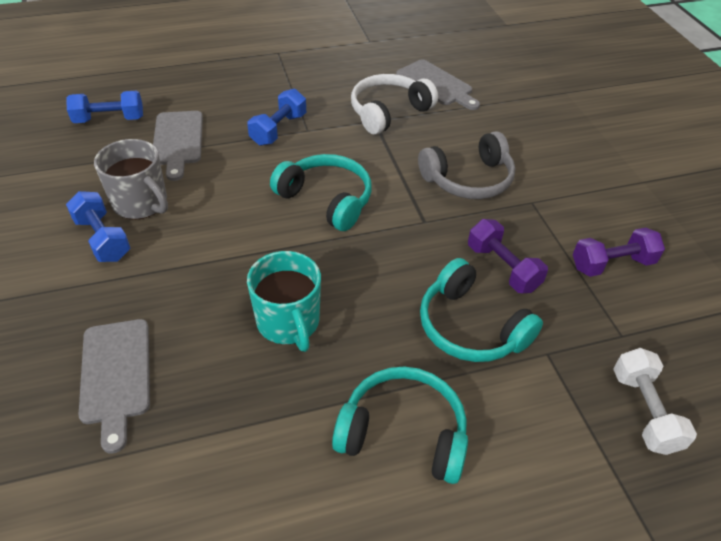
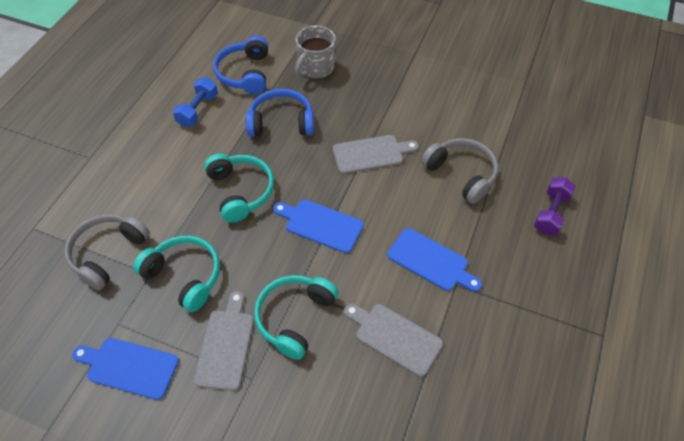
blue cutting board: 0 -> 3
blue dumbbell: 3 -> 1
blue headphones: 0 -> 2
grey headphones: 1 -> 2
purple dumbbell: 2 -> 1
turquoise mug: 1 -> 0
white dumbbell: 1 -> 0
white headphones: 1 -> 0

